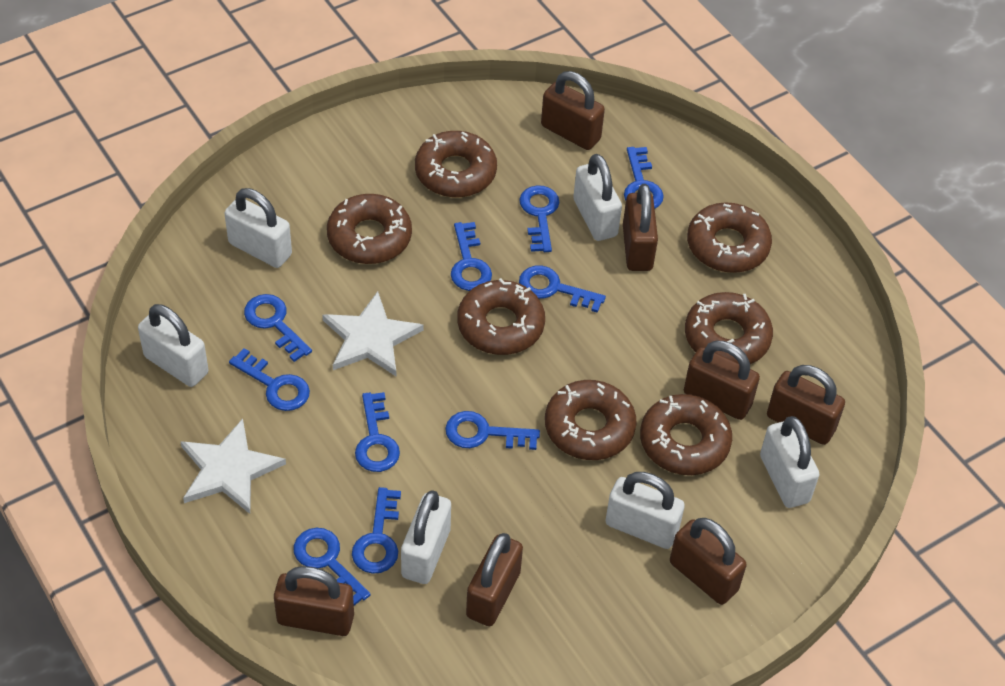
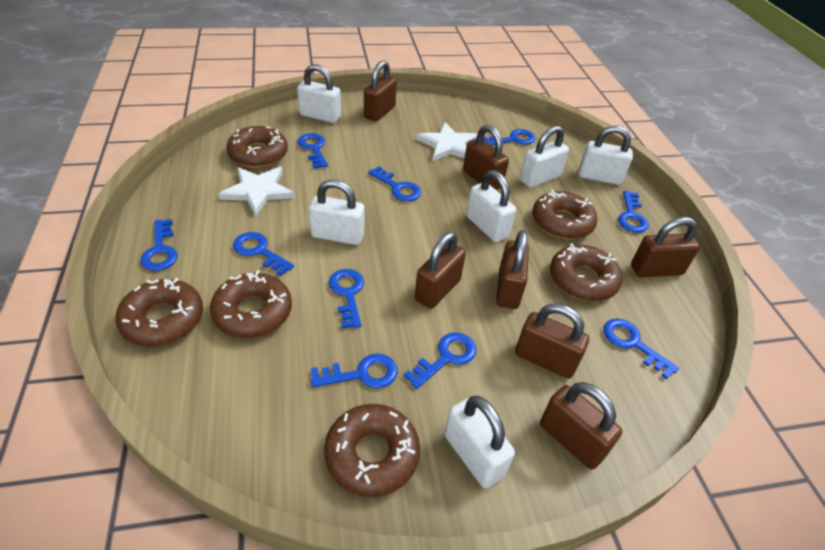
brown donut: 7 -> 6

